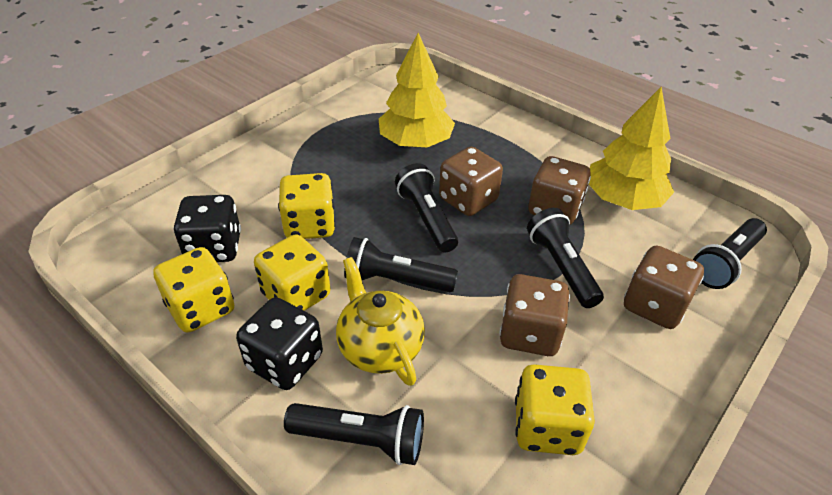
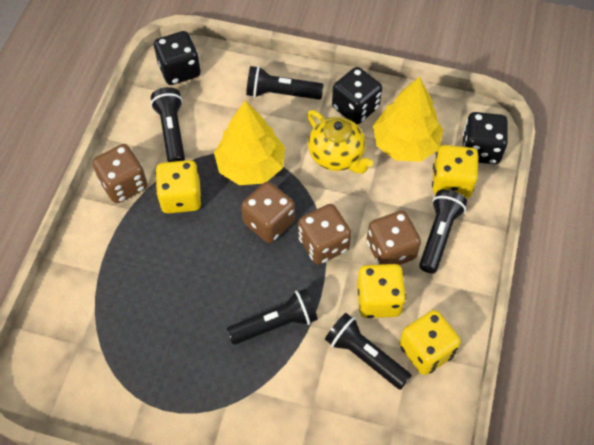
black dice: 2 -> 3

